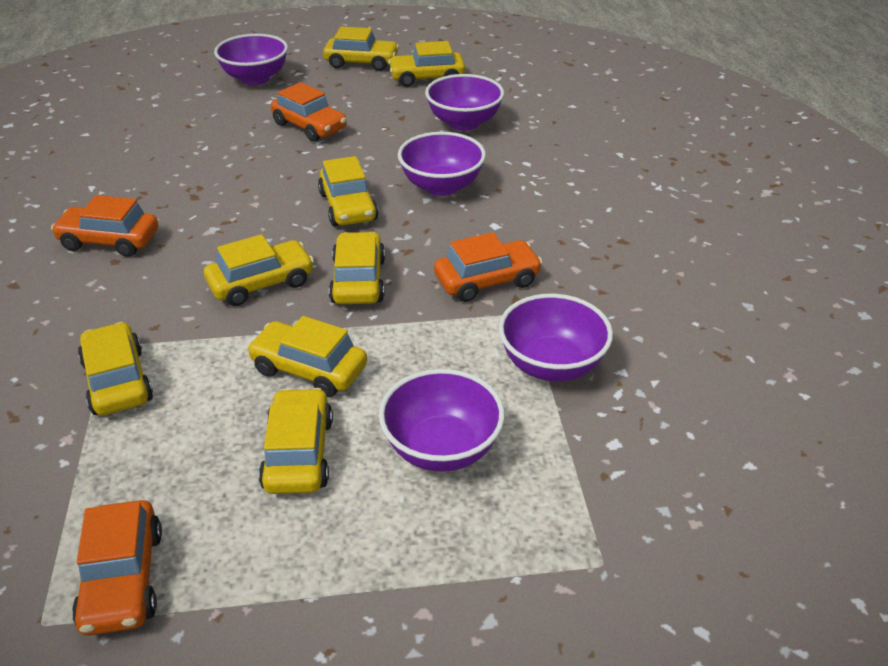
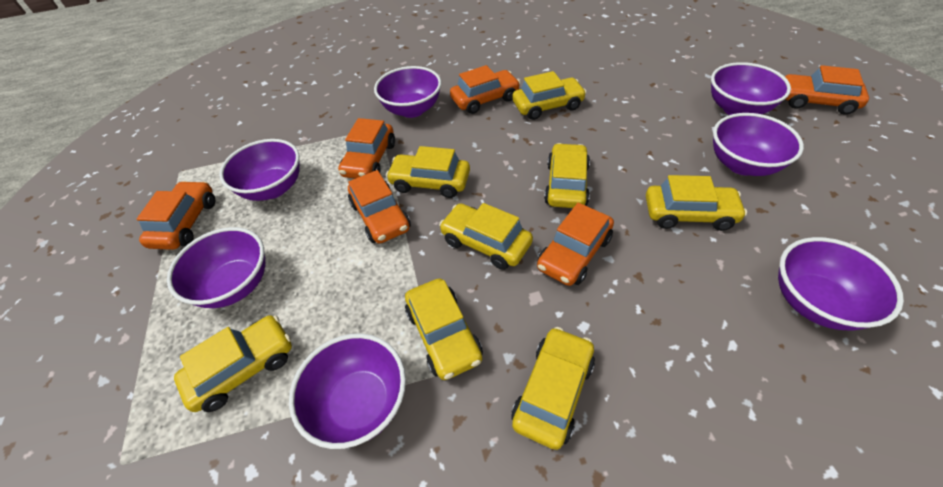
orange car: 4 -> 6
purple bowl: 5 -> 7

